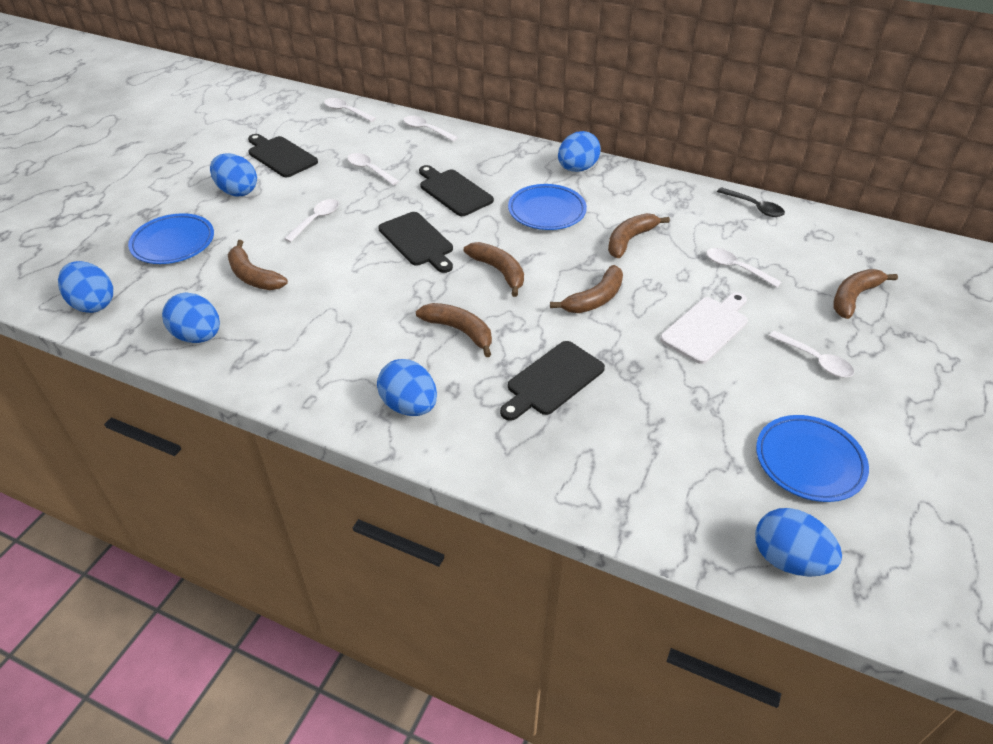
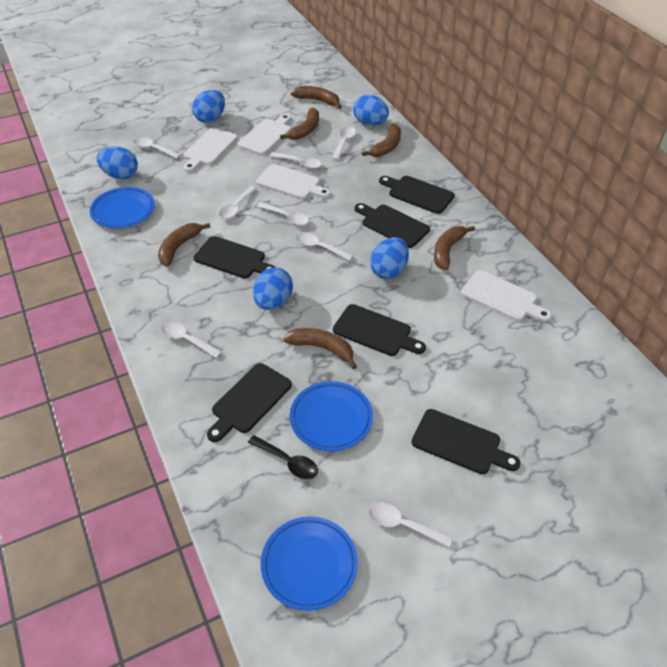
black cutting board: 4 -> 6
blue egg: 6 -> 5
white cutting board: 1 -> 4
white spoon: 6 -> 8

